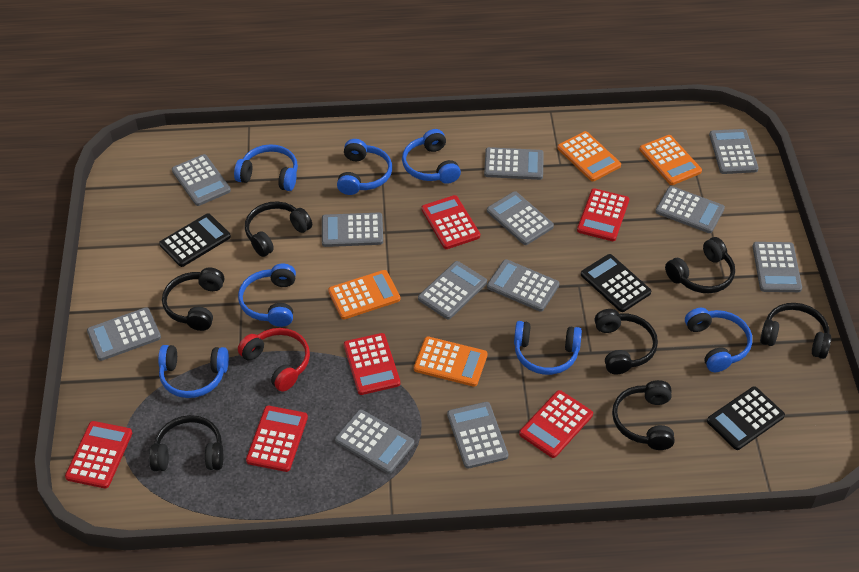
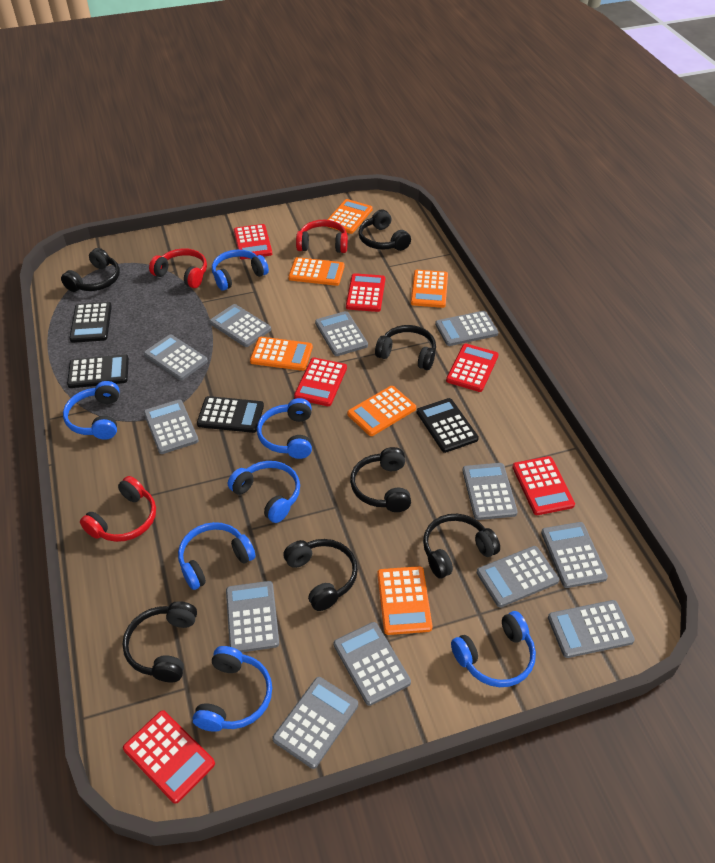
black calculator: 3 -> 4
orange calculator: 4 -> 6
red headphones: 1 -> 3

